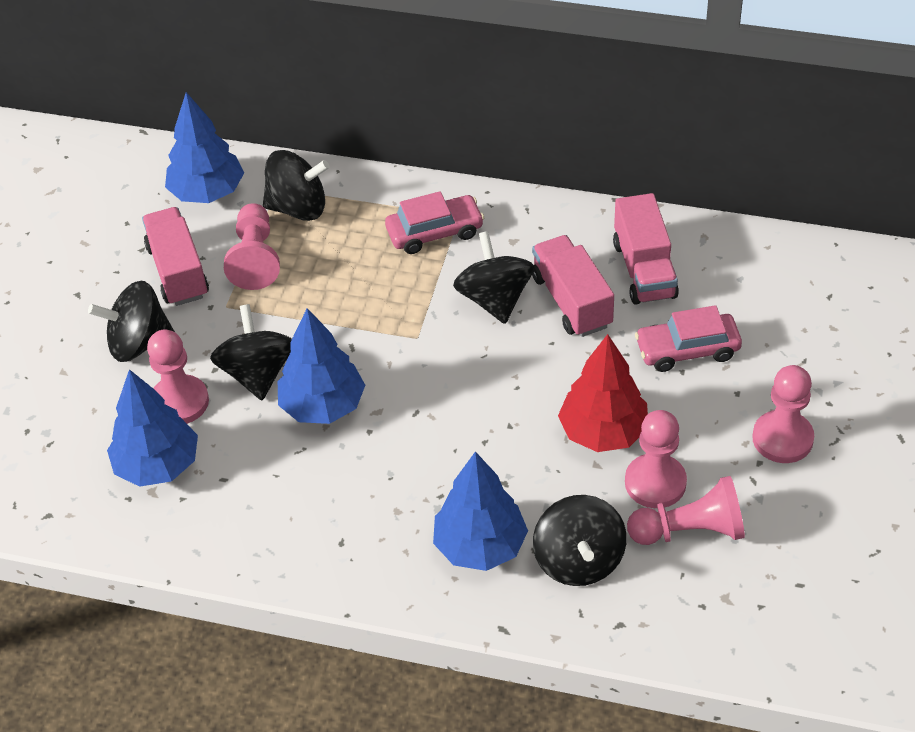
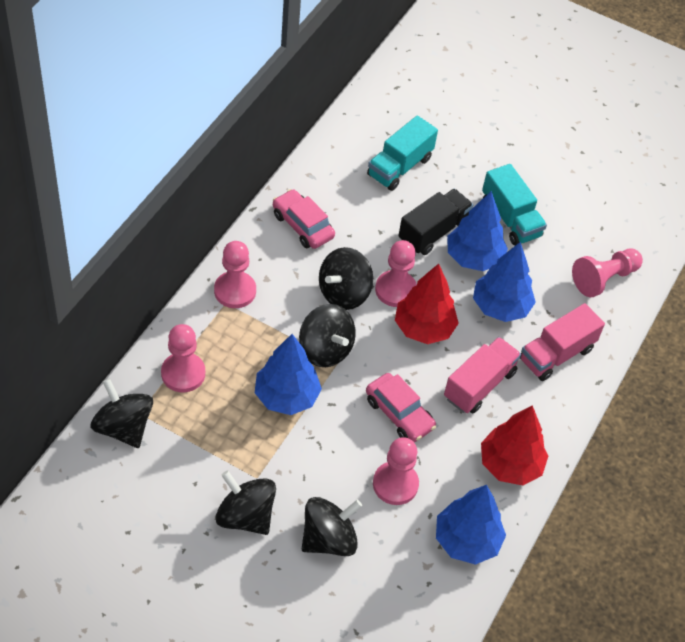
black truck: 0 -> 1
pink truck: 3 -> 2
red tree: 1 -> 2
turquoise truck: 0 -> 2

